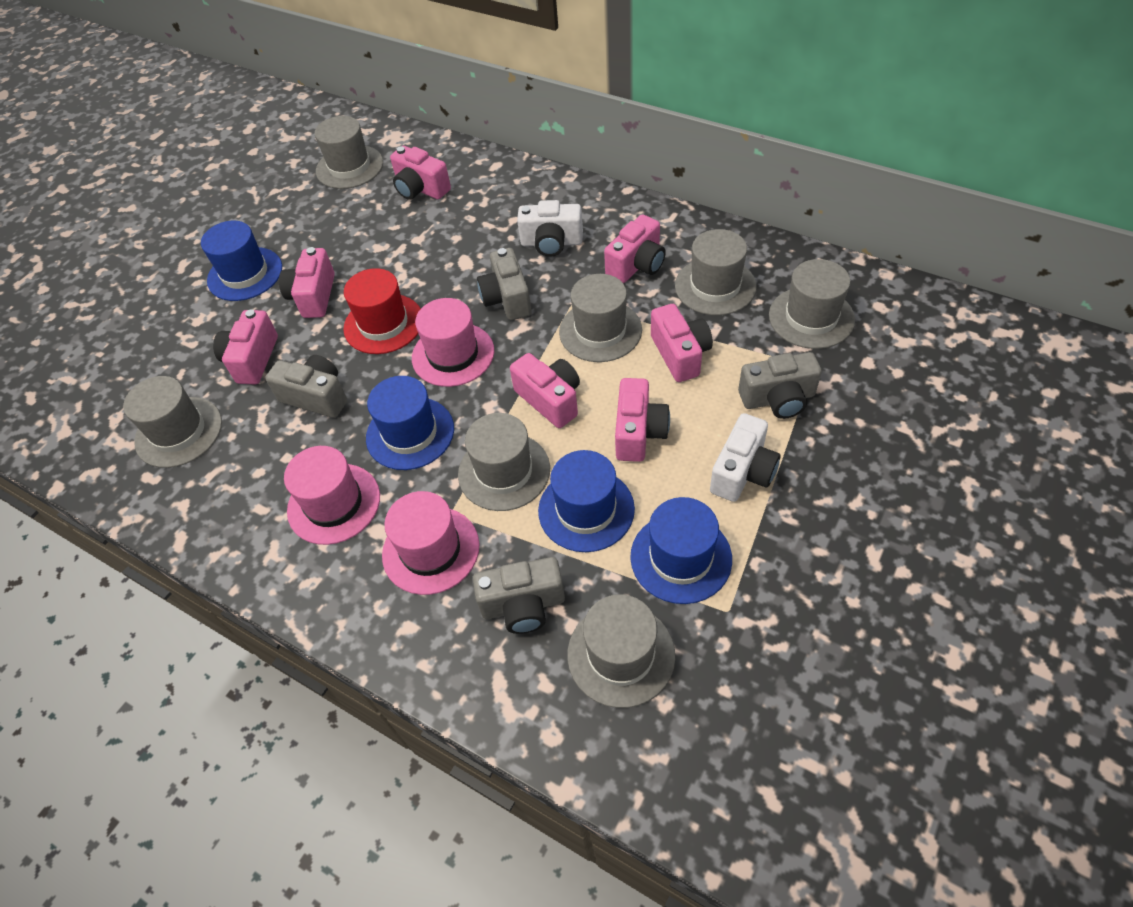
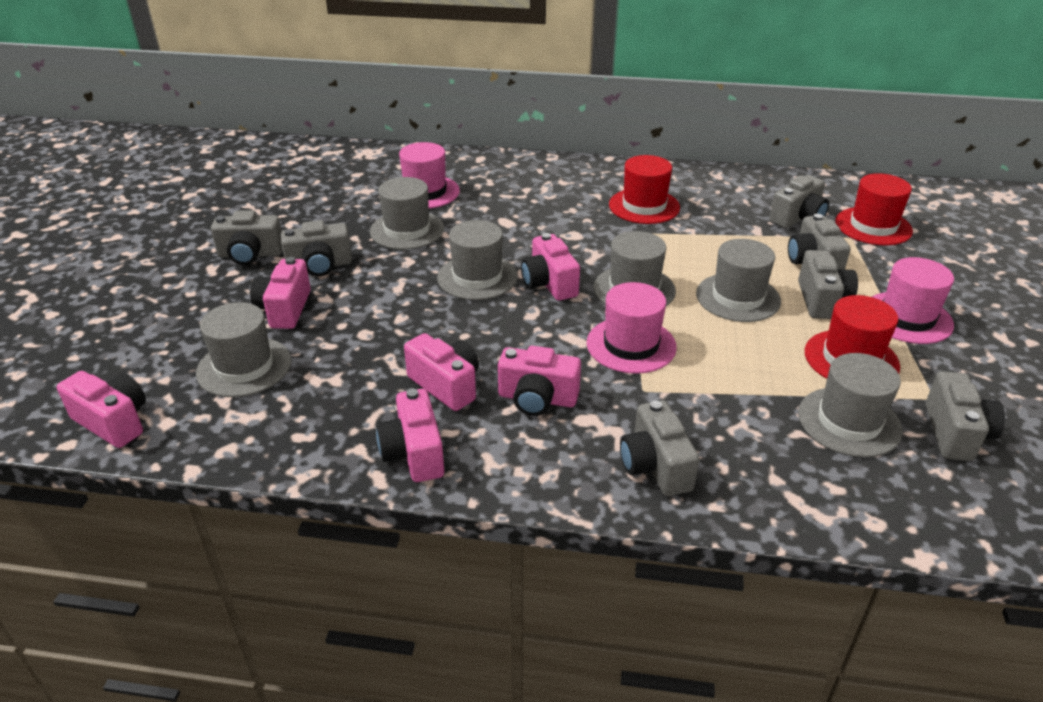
blue hat: 4 -> 0
grey camera: 4 -> 7
grey hat: 7 -> 6
pink camera: 7 -> 6
red hat: 1 -> 3
white camera: 2 -> 0

